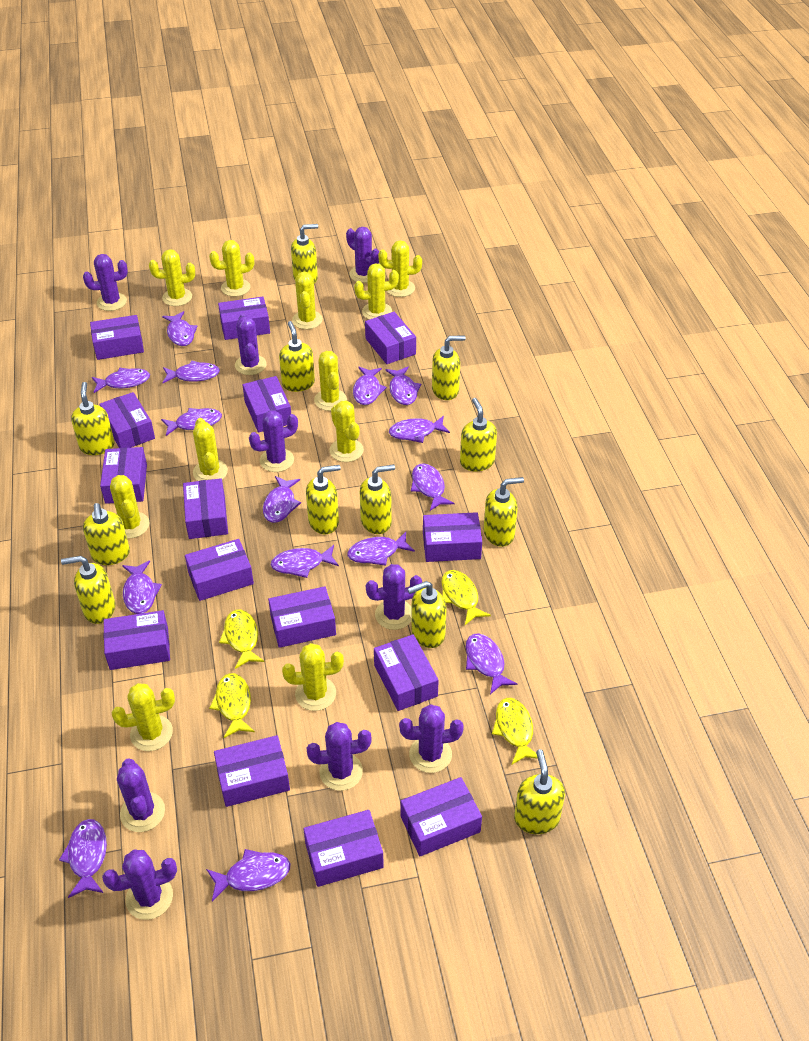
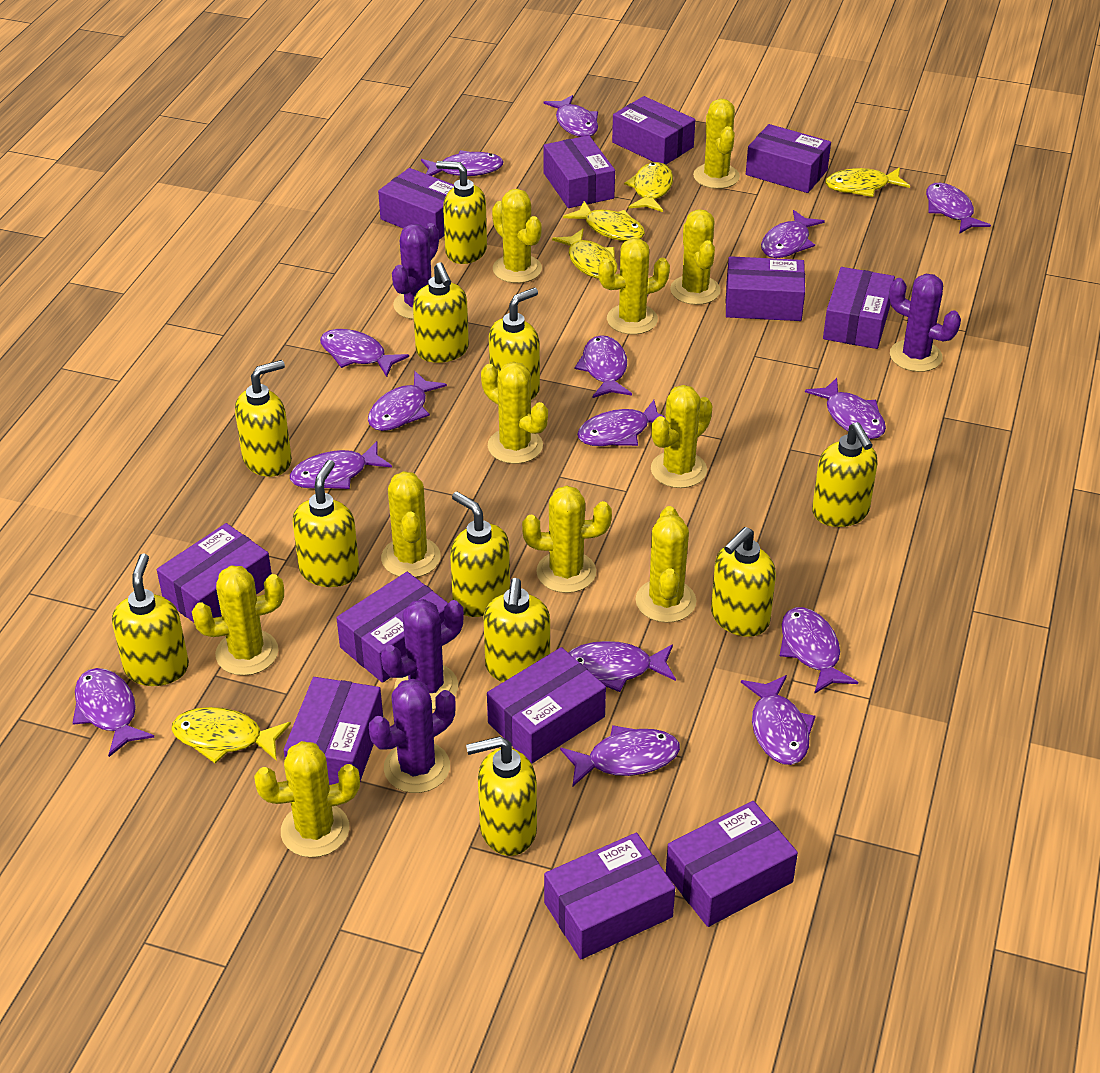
purple box: 15 -> 12
purple cactus: 9 -> 4
yellow fish: 4 -> 5
yellow soap dispenser: 12 -> 11

